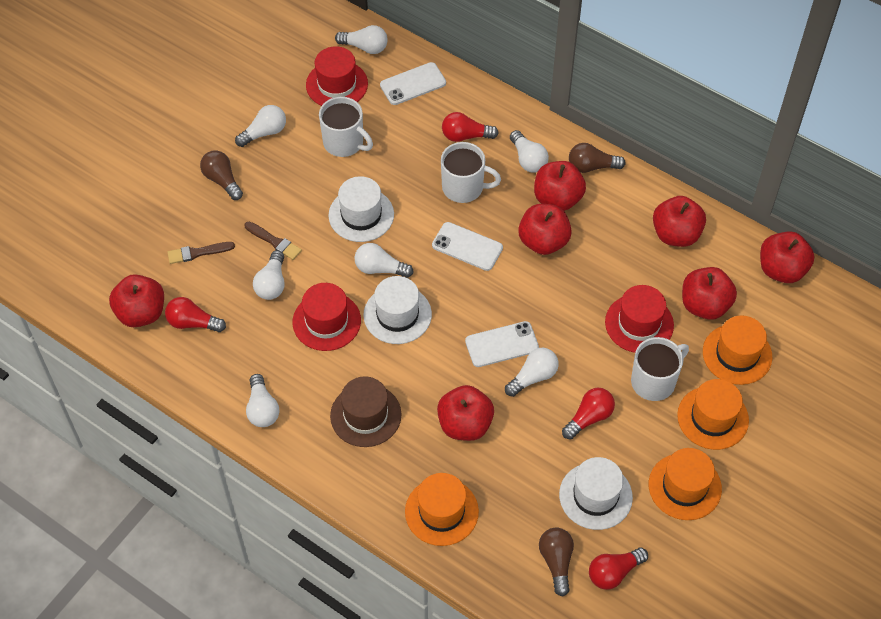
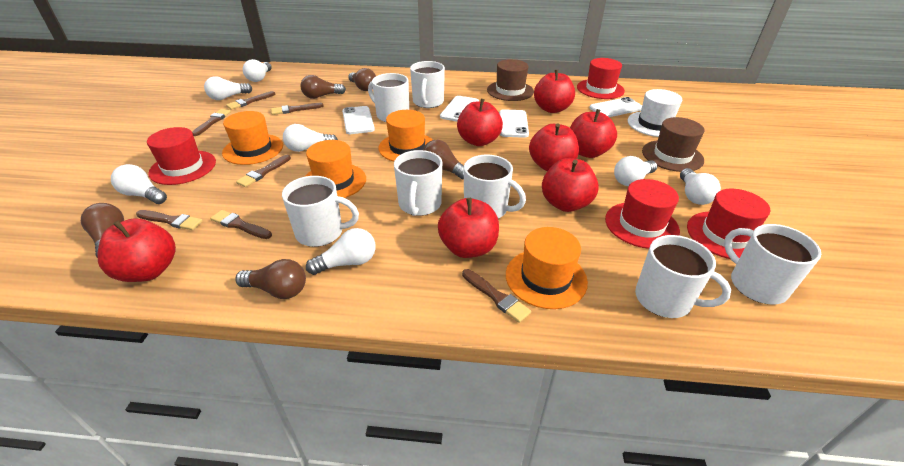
brown brush: 2 -> 7
brown hat: 1 -> 2
brown light bulb: 3 -> 5
red hat: 3 -> 4
red light bulb: 4 -> 0
white hat: 3 -> 1
white mug: 3 -> 7
white phone: 3 -> 4

